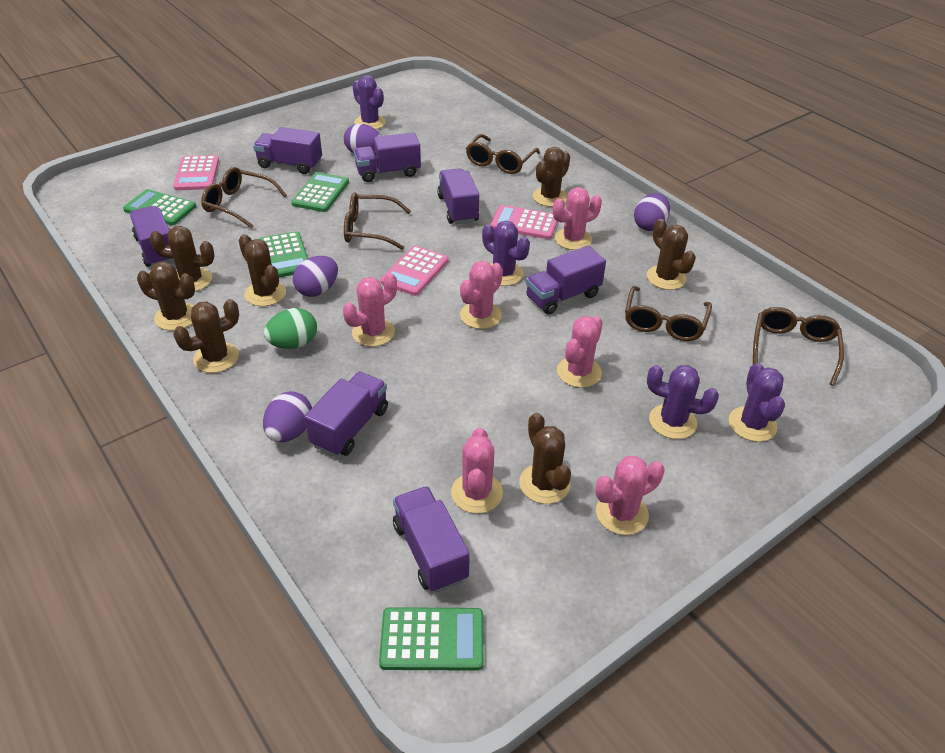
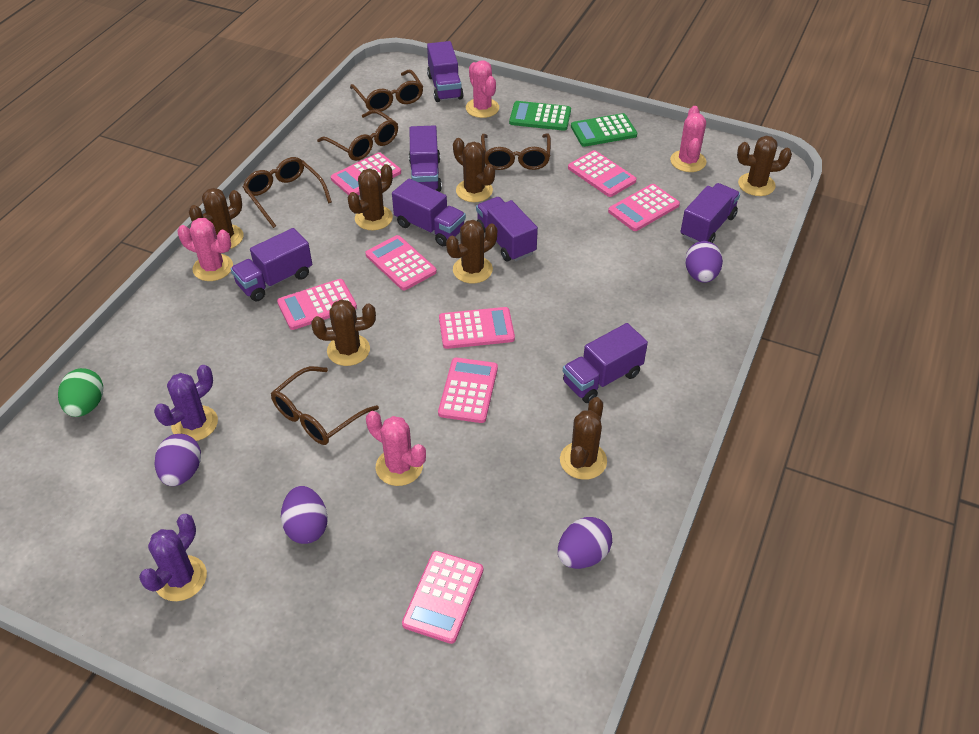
green calculator: 4 -> 2
pink cactus: 6 -> 4
pink calculator: 3 -> 8
purple cactus: 4 -> 2

